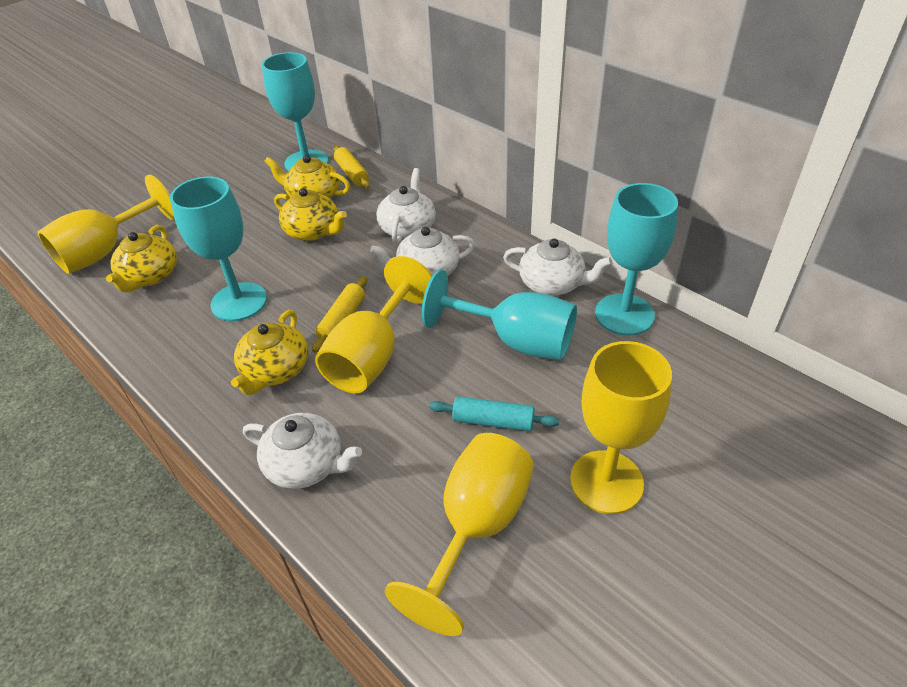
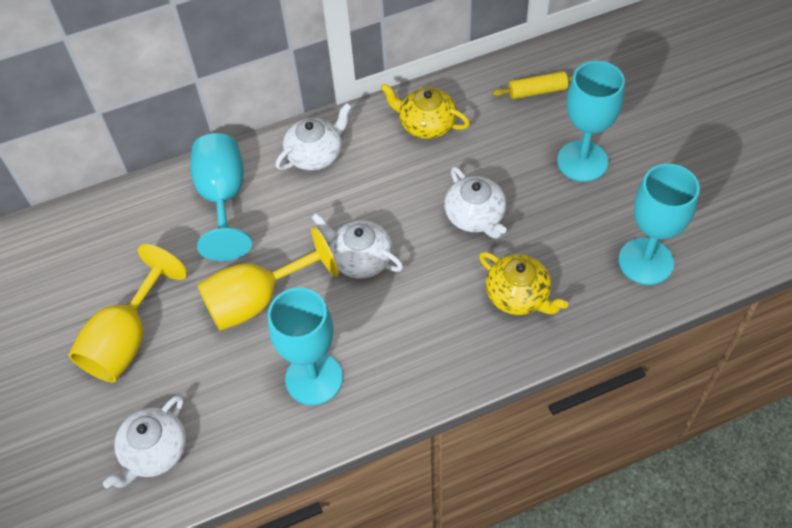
turquoise rolling pin: 1 -> 0
yellow goblet: 4 -> 2
yellow rolling pin: 2 -> 1
yellow teapot: 4 -> 2

